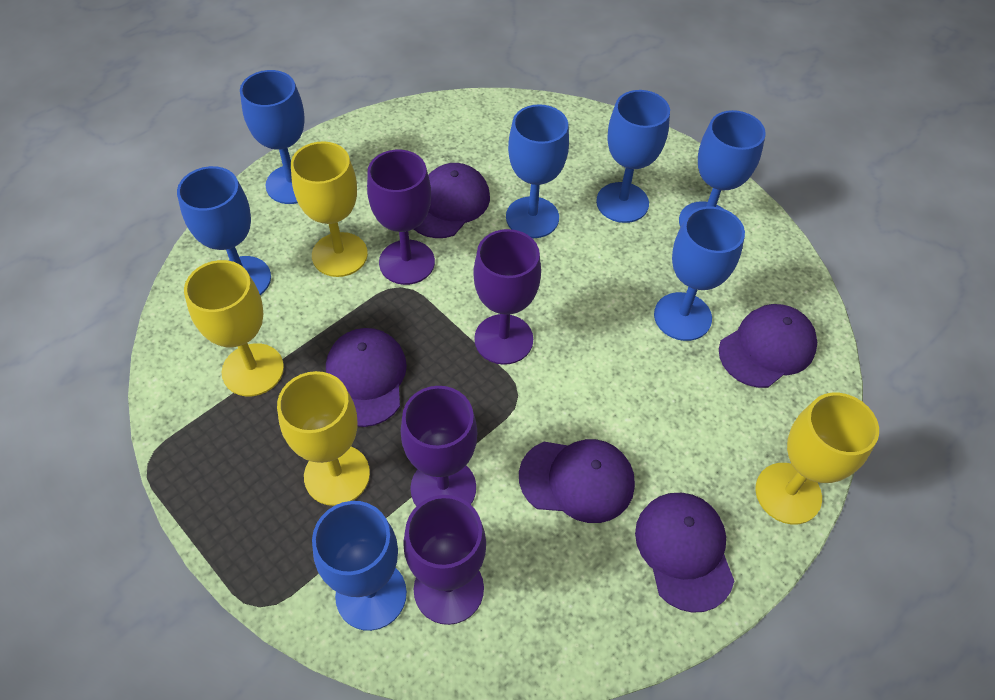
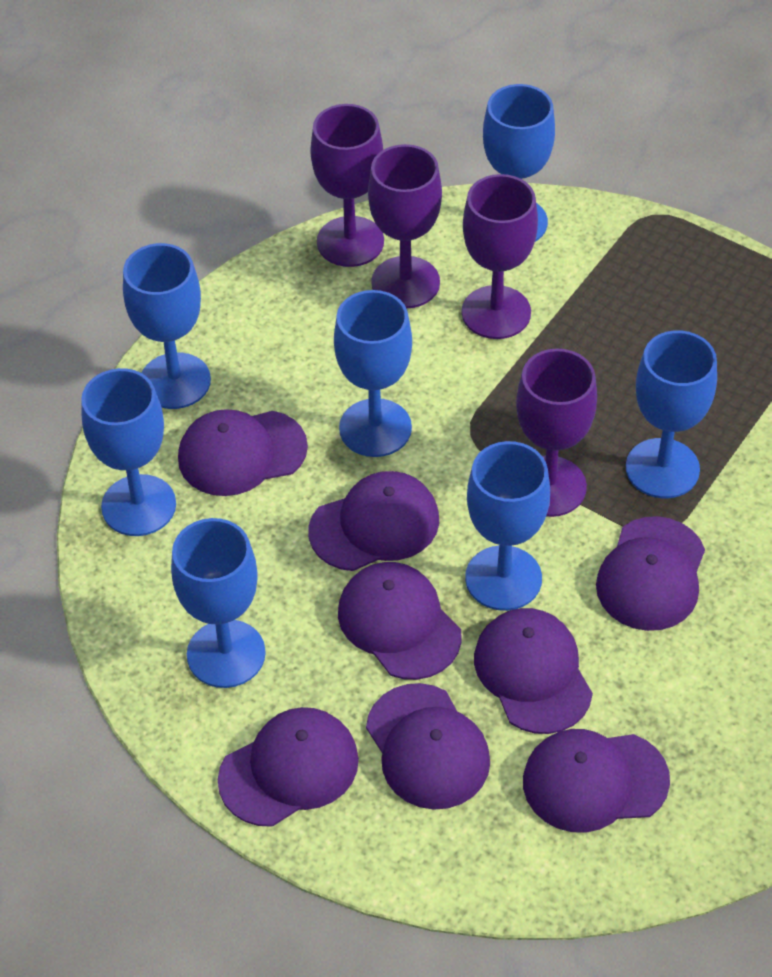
purple cap: 5 -> 8
yellow goblet: 4 -> 0

